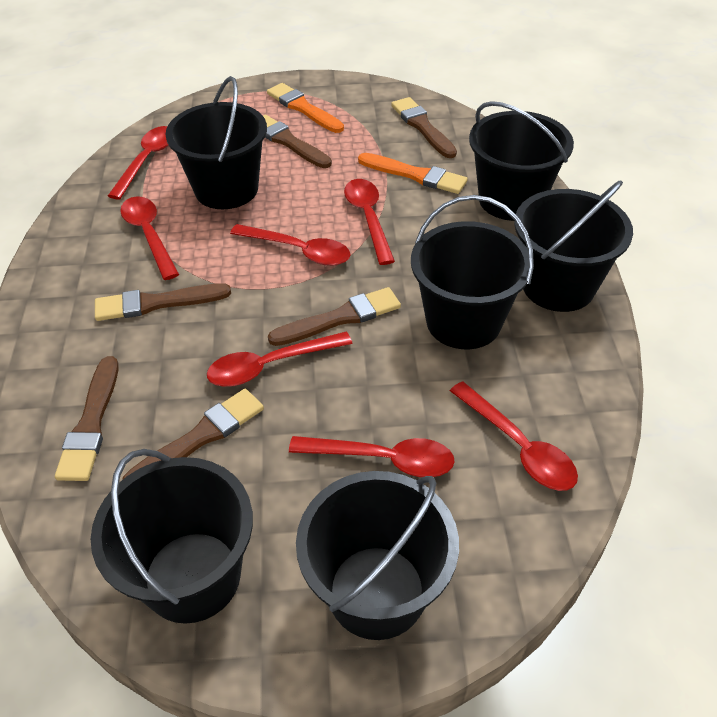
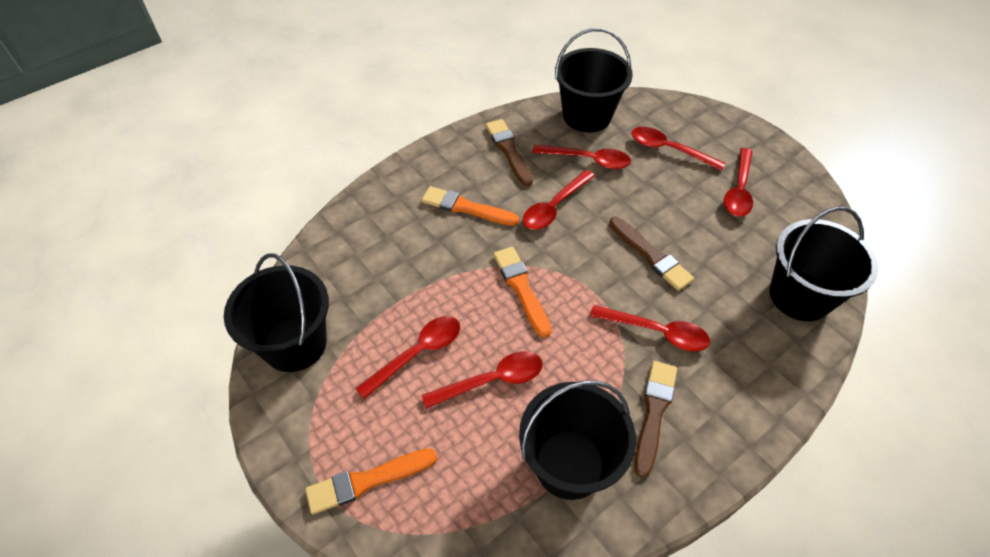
black bucket: 6 -> 4
brown brush: 6 -> 3
orange brush: 2 -> 3

